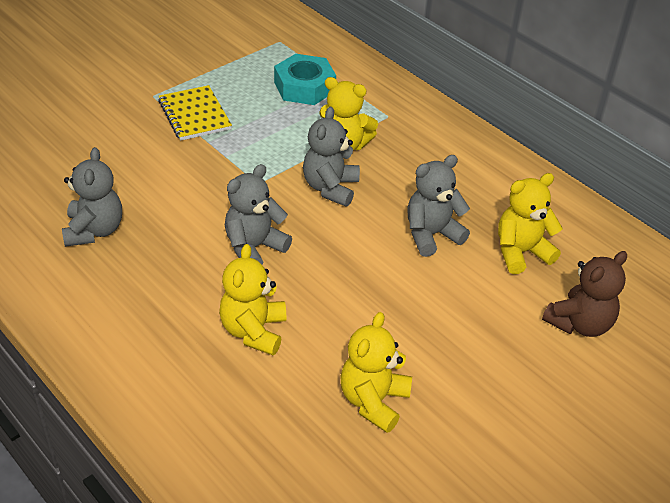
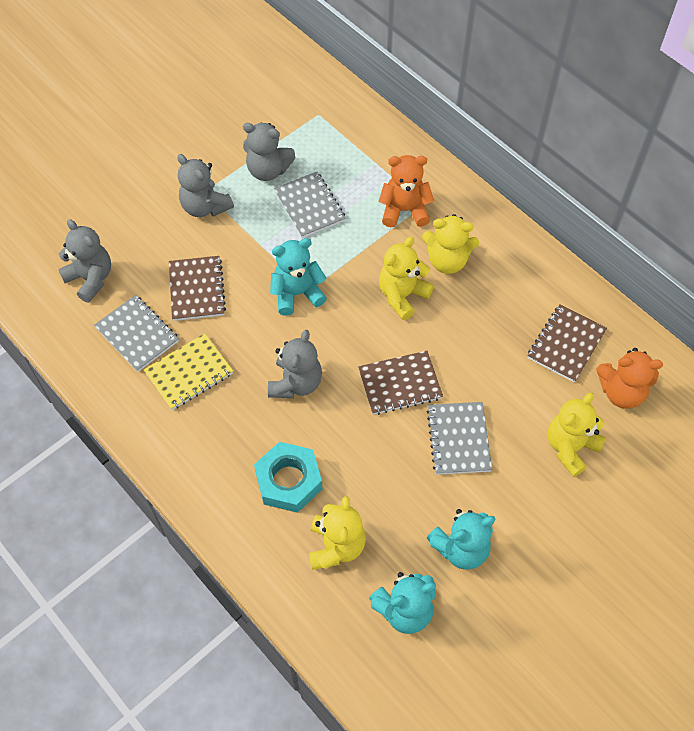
brown notebook: 0 -> 3
brown teddy bear: 1 -> 0
grey notebook: 0 -> 3
orange teddy bear: 0 -> 2
turquoise teddy bear: 0 -> 3

